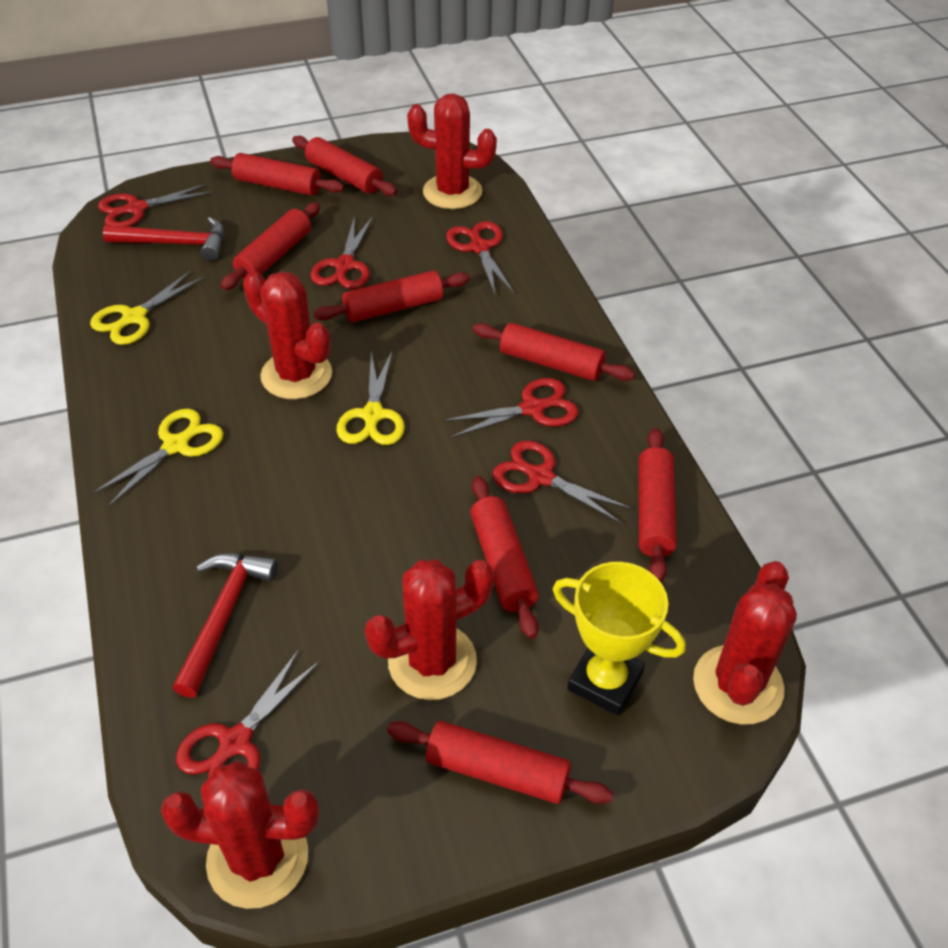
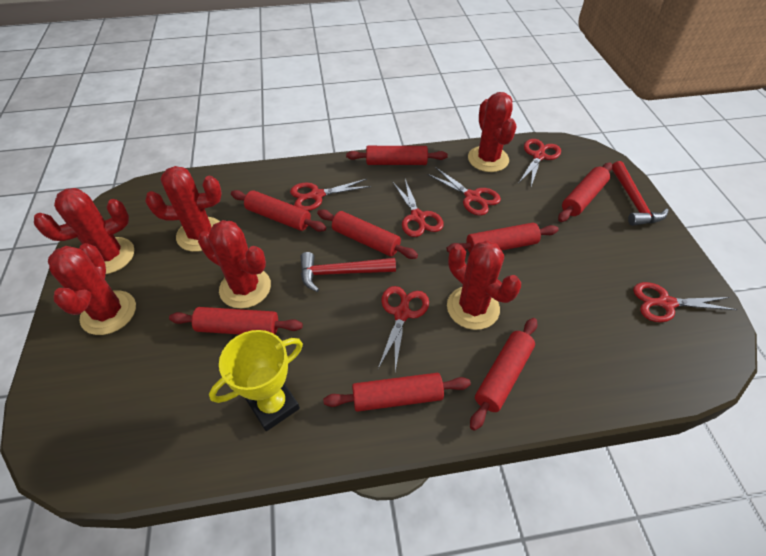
red cactus: 5 -> 6
yellow scissors: 3 -> 0

